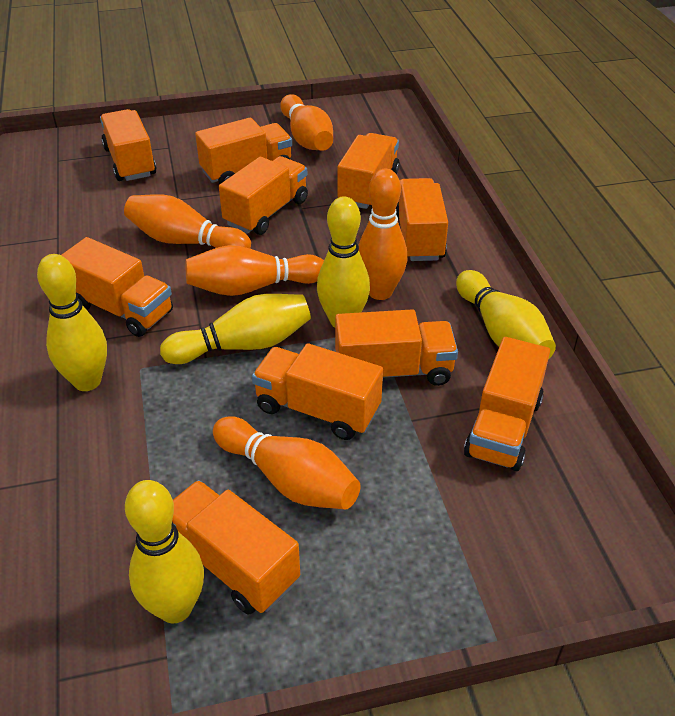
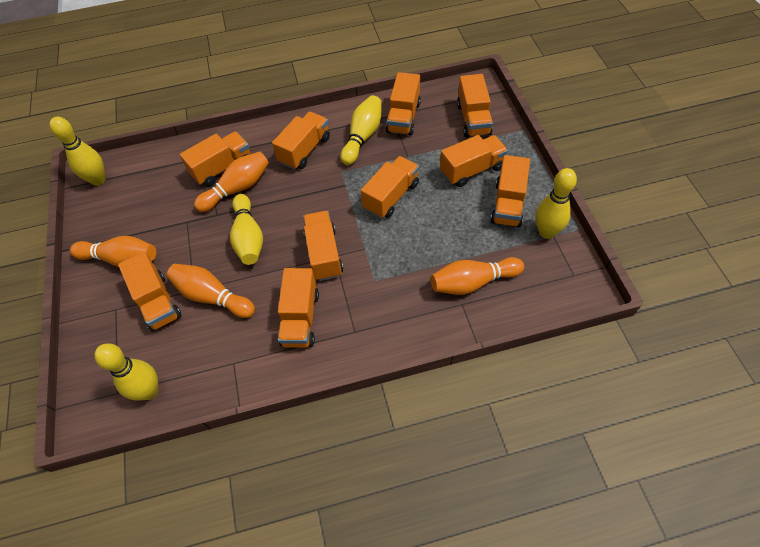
orange bowling pin: 5 -> 4

